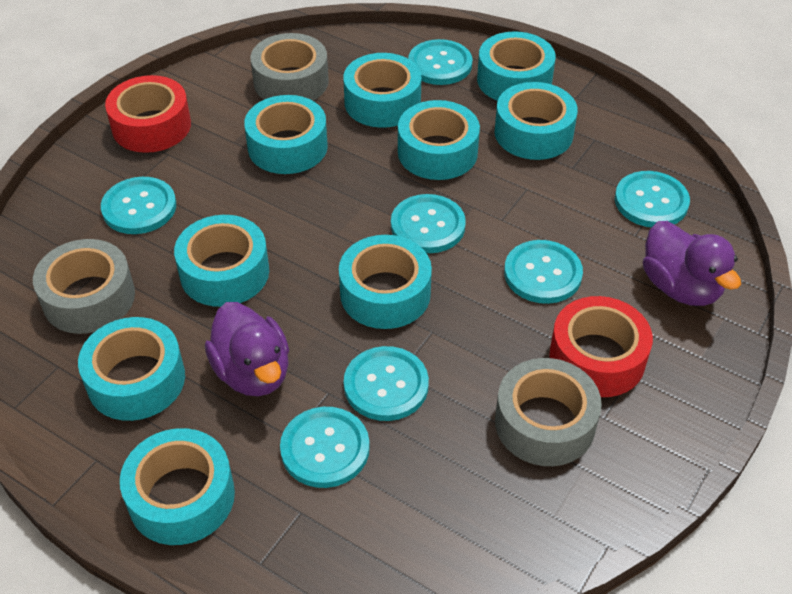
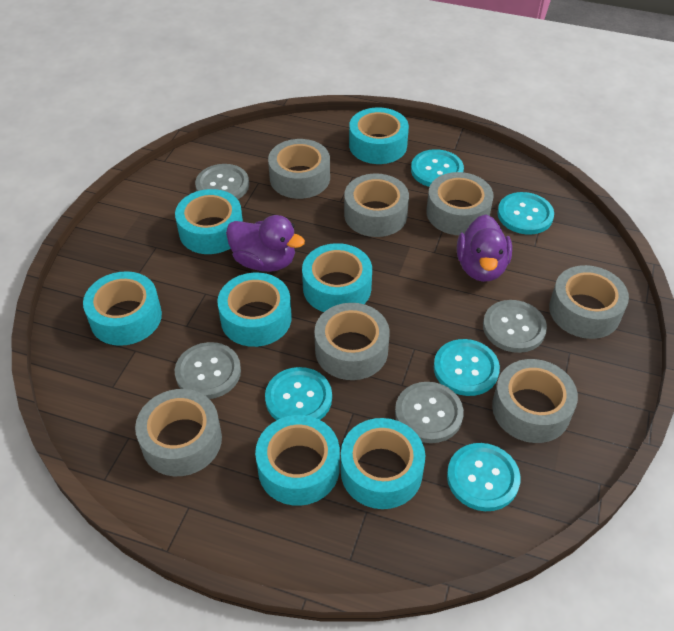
grey button: 0 -> 4
grey tape: 3 -> 7
red tape: 2 -> 0
turquoise button: 7 -> 5
turquoise tape: 9 -> 7

